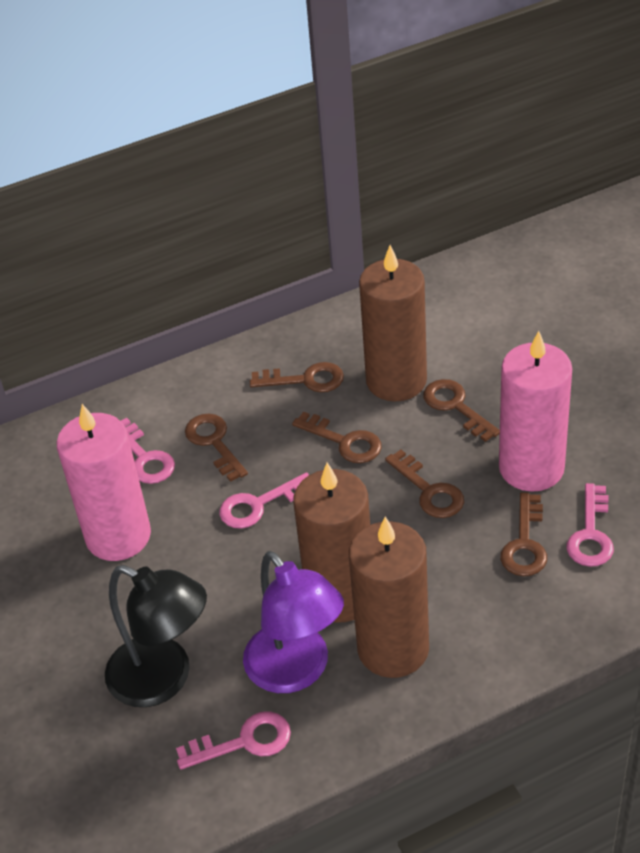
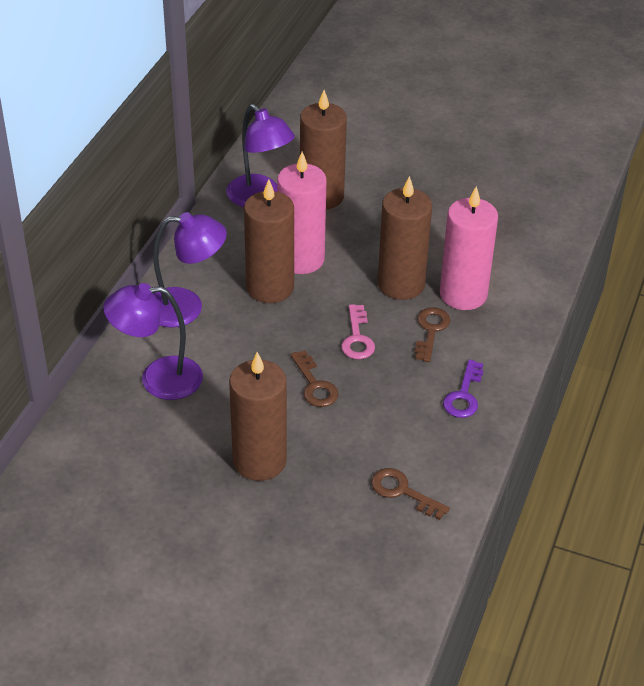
black lamp: 1 -> 0
brown candle: 3 -> 4
brown key: 6 -> 3
pink key: 4 -> 1
purple key: 0 -> 1
purple lamp: 1 -> 3

